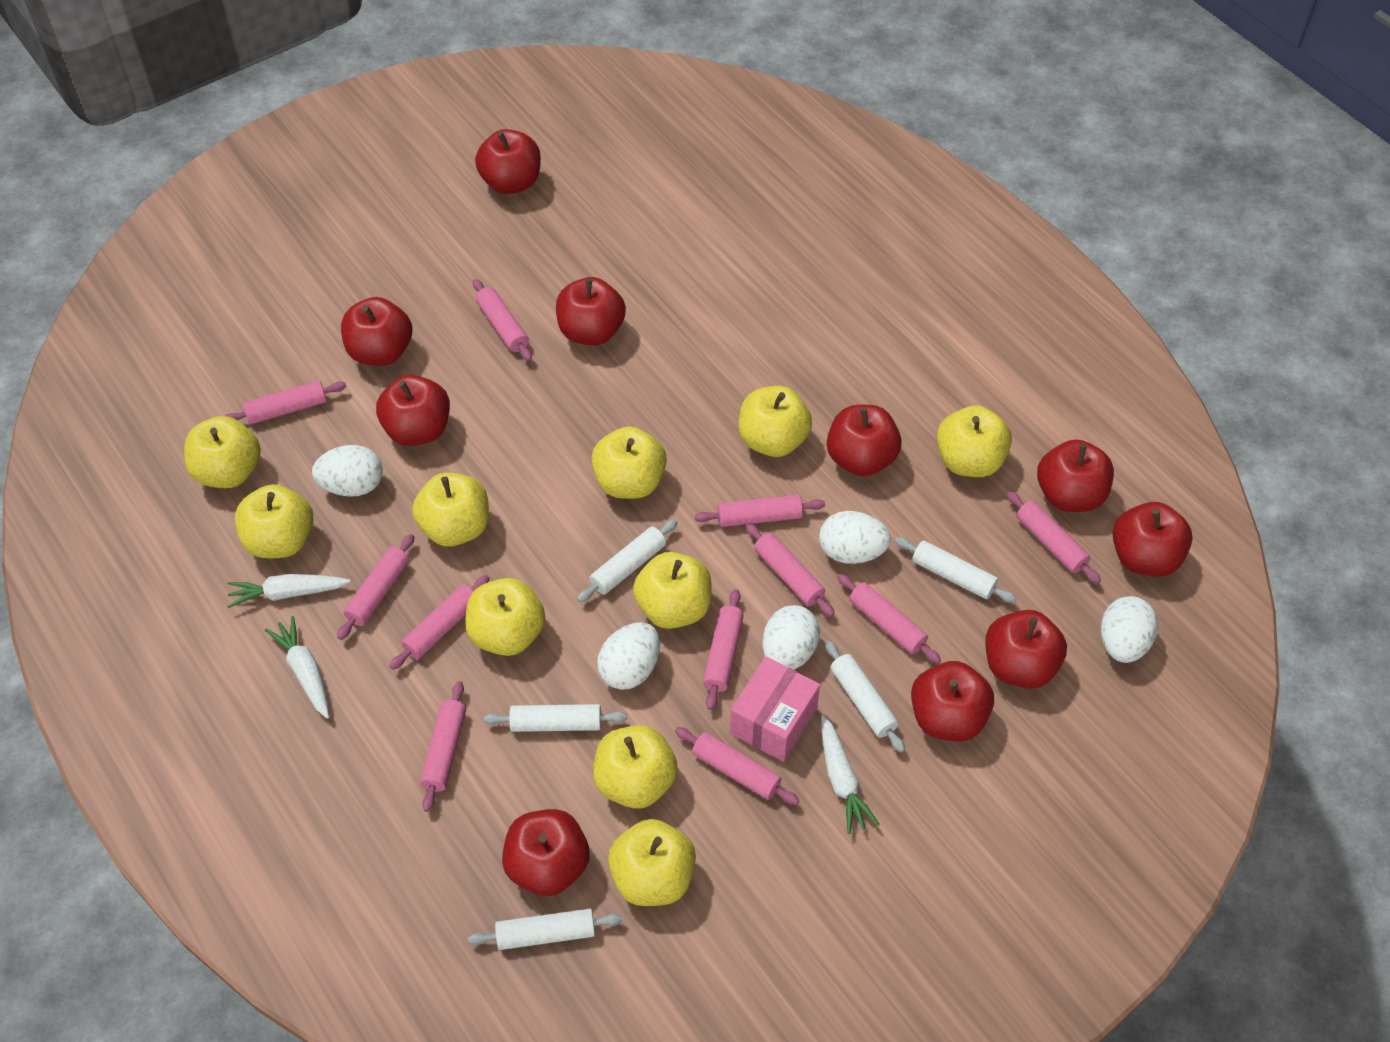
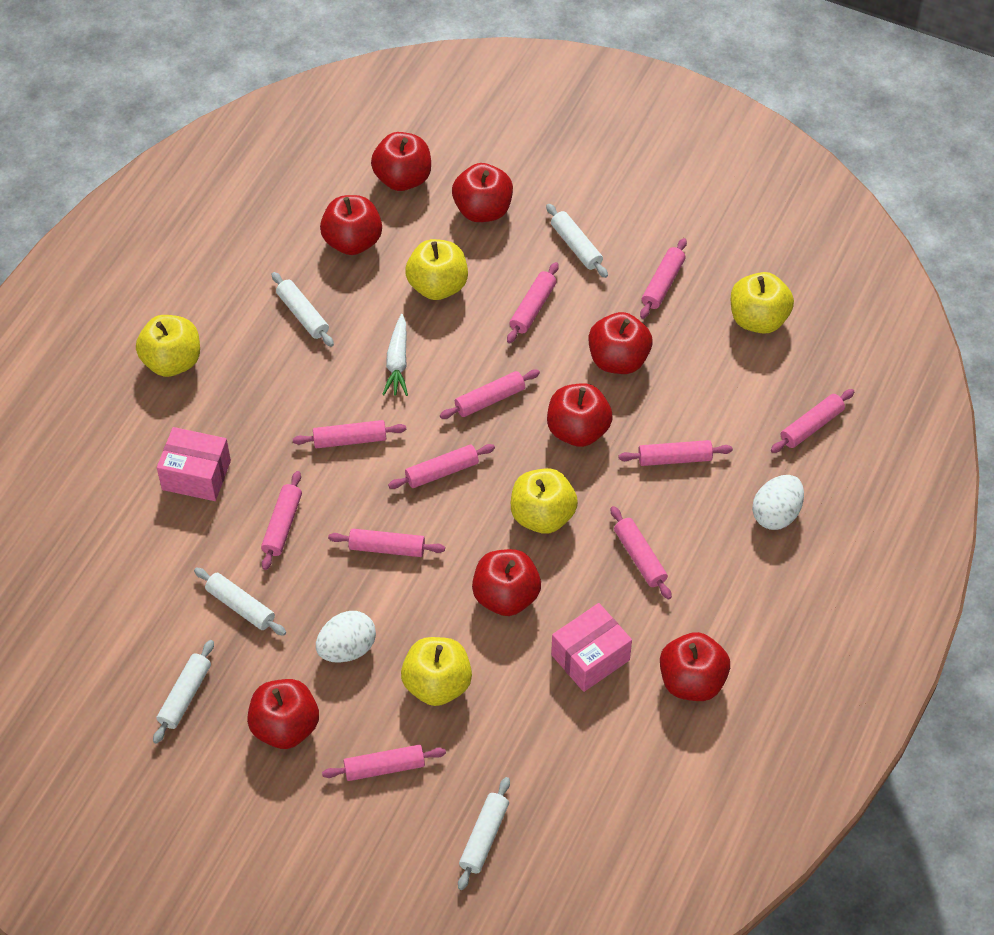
pink box: 1 -> 2
red apple: 10 -> 8
white carrot: 3 -> 1
white egg: 5 -> 2
yellow apple: 10 -> 5

